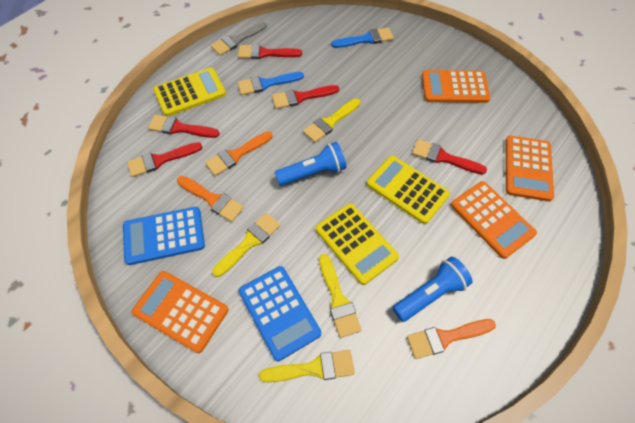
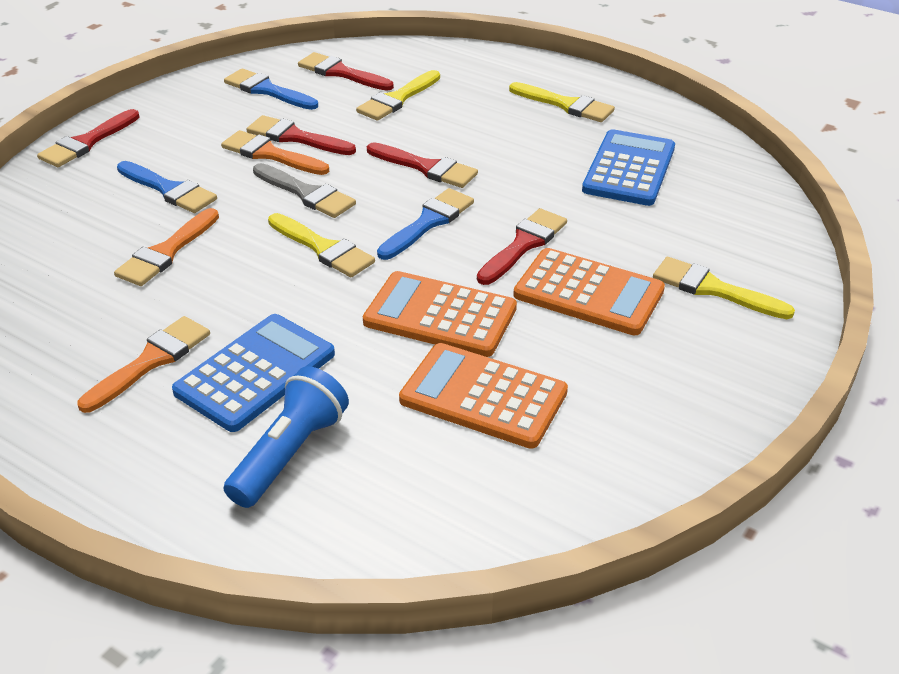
blue brush: 2 -> 3
blue flashlight: 2 -> 1
orange calculator: 4 -> 3
yellow calculator: 3 -> 0

